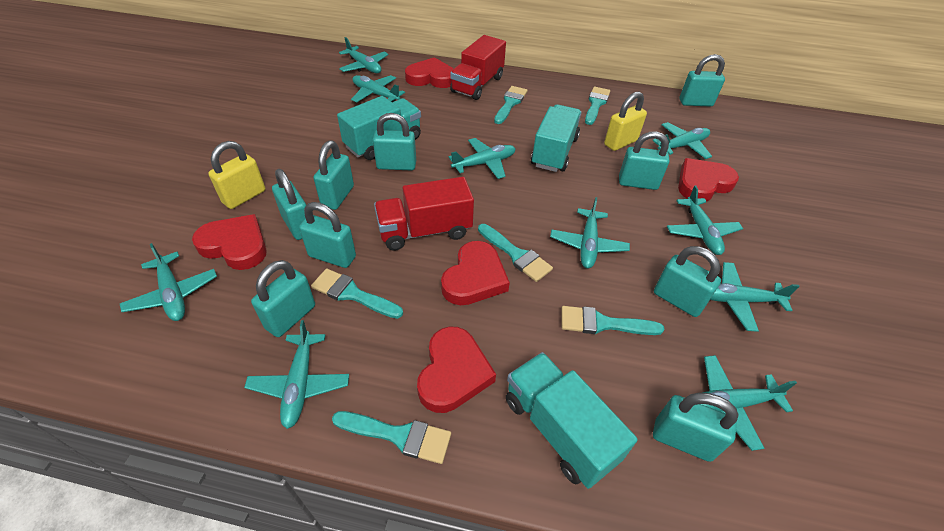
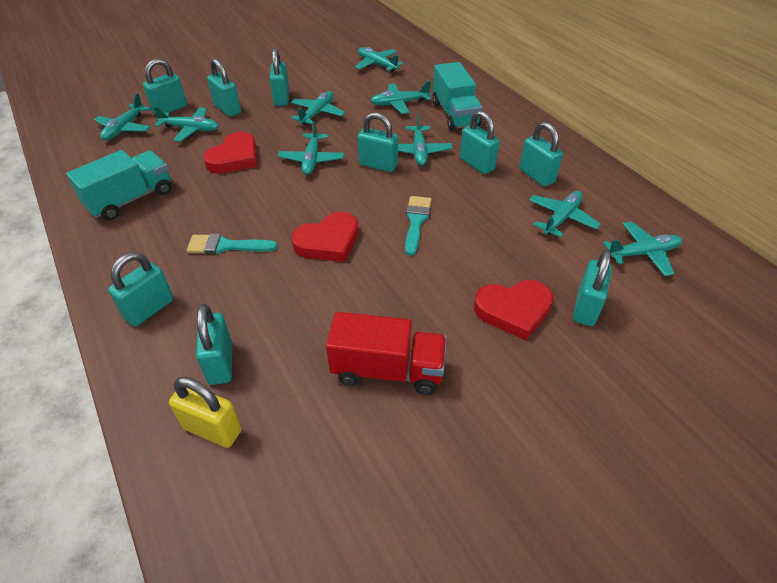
red heart: 5 -> 3
red truck: 2 -> 1
turquoise brush: 6 -> 2
turquoise plane: 10 -> 9
turquoise truck: 3 -> 2
yellow padlock: 2 -> 1

